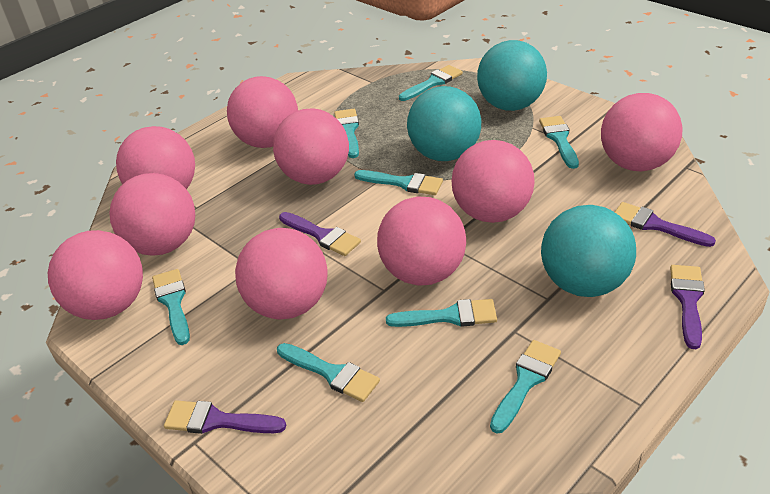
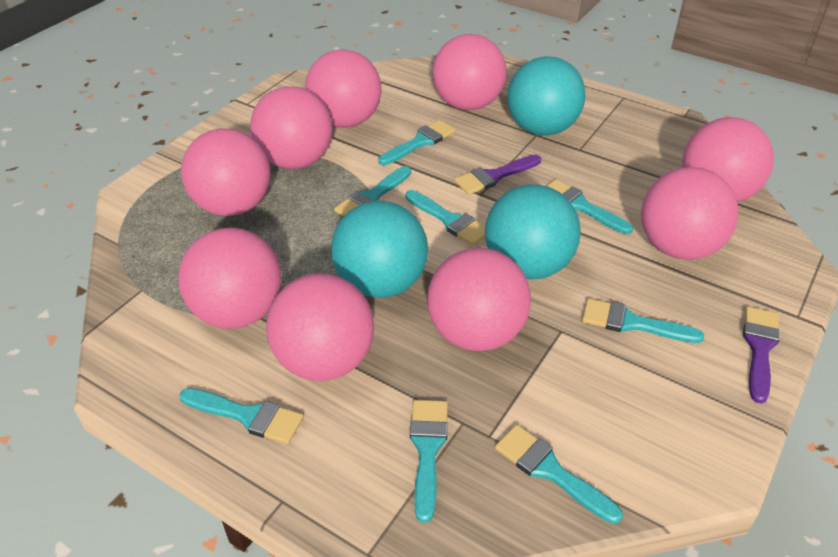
purple brush: 4 -> 2

